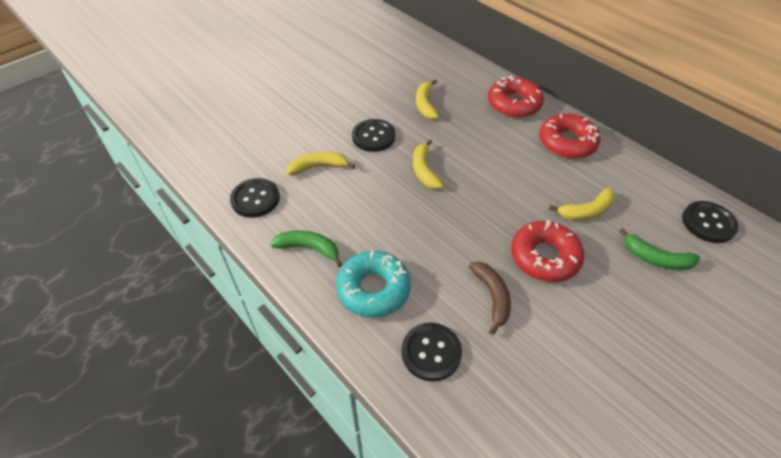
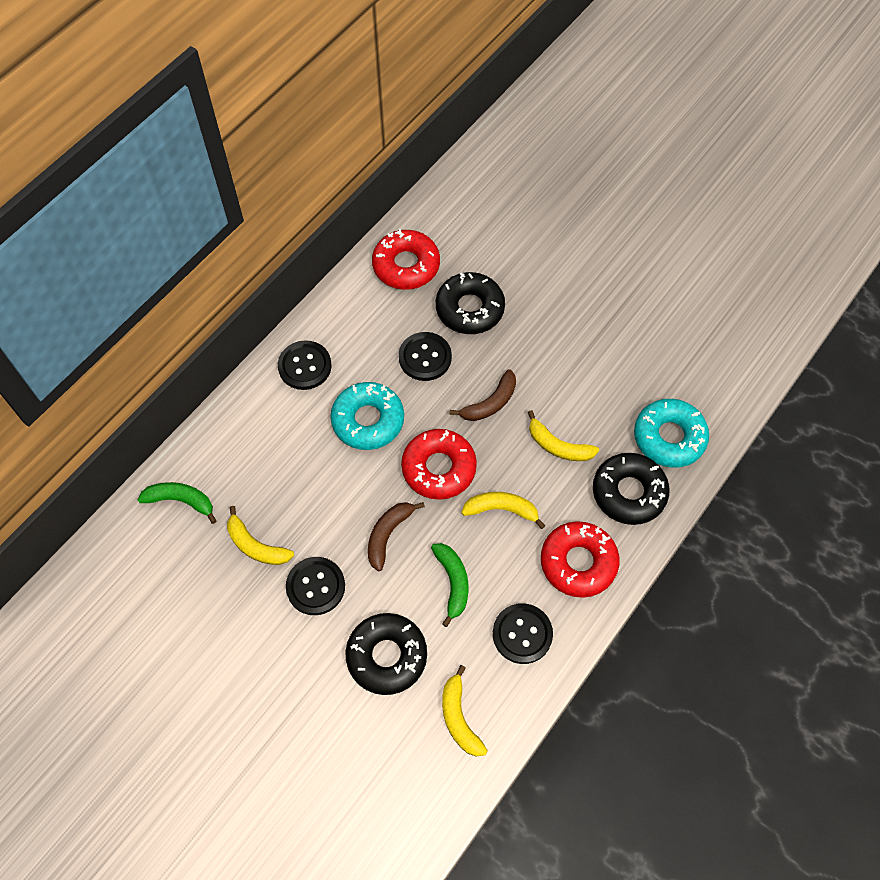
black donut: 0 -> 3
brown banana: 1 -> 2
turquoise donut: 1 -> 2

